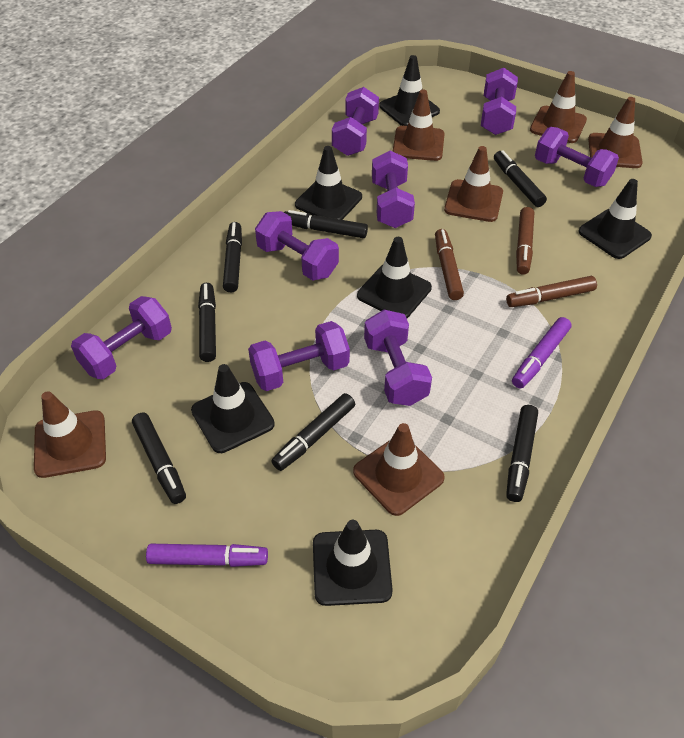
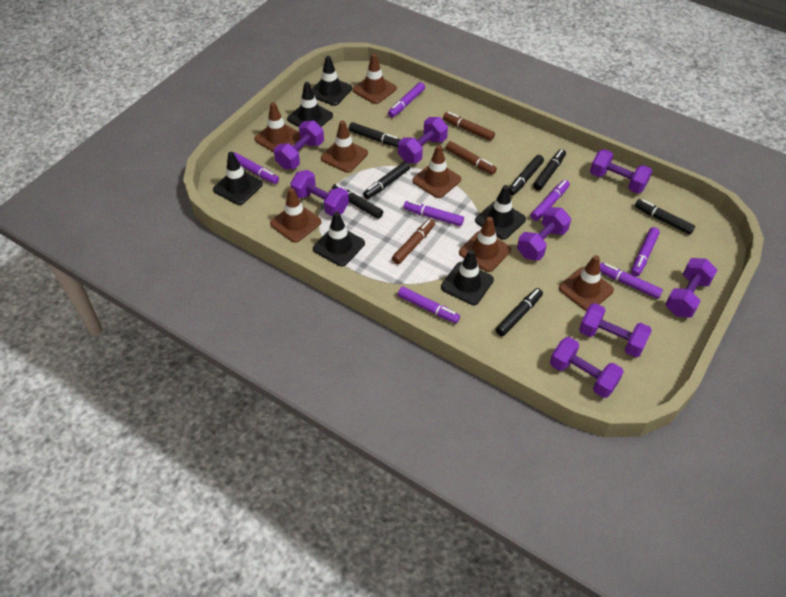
brown traffic cone: 6 -> 7
purple marker: 2 -> 7

